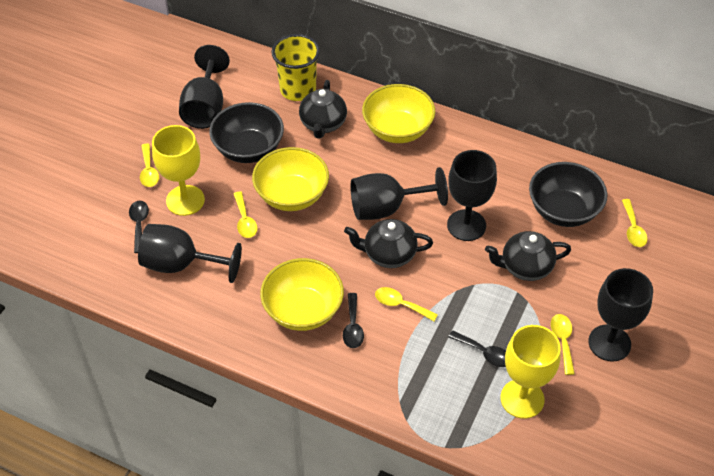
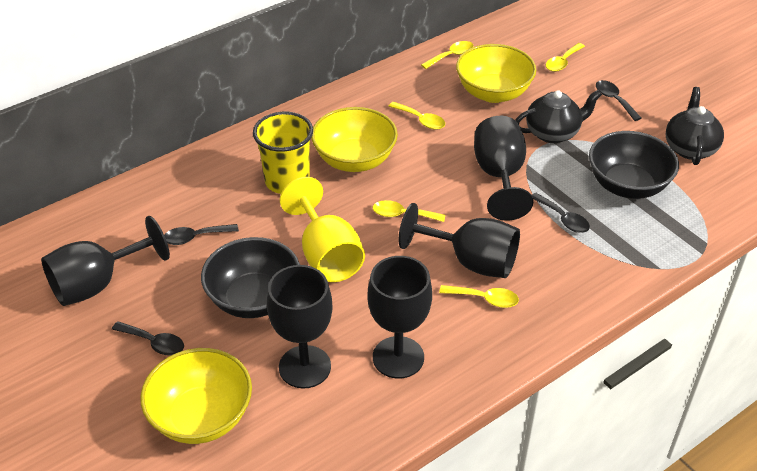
black spoon: 3 -> 4
black teapot: 3 -> 2
yellow goblet: 2 -> 1

